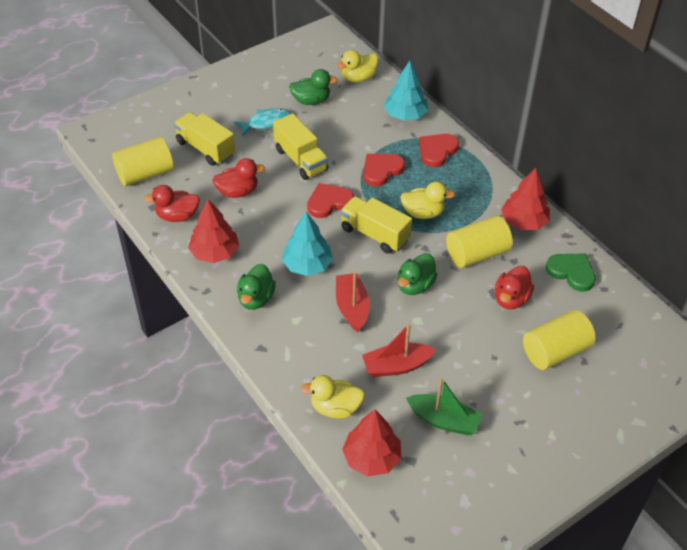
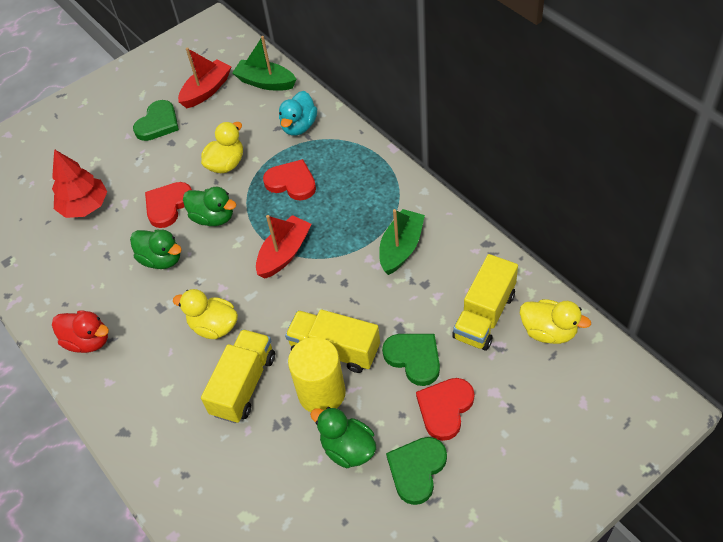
green boat: 1 -> 2
green heart: 1 -> 3
red duck: 3 -> 1
red tree: 3 -> 1
turquoise duck: 0 -> 1
turquoise fish: 1 -> 0
turquoise tree: 2 -> 0
yellow cylinder: 3 -> 1

